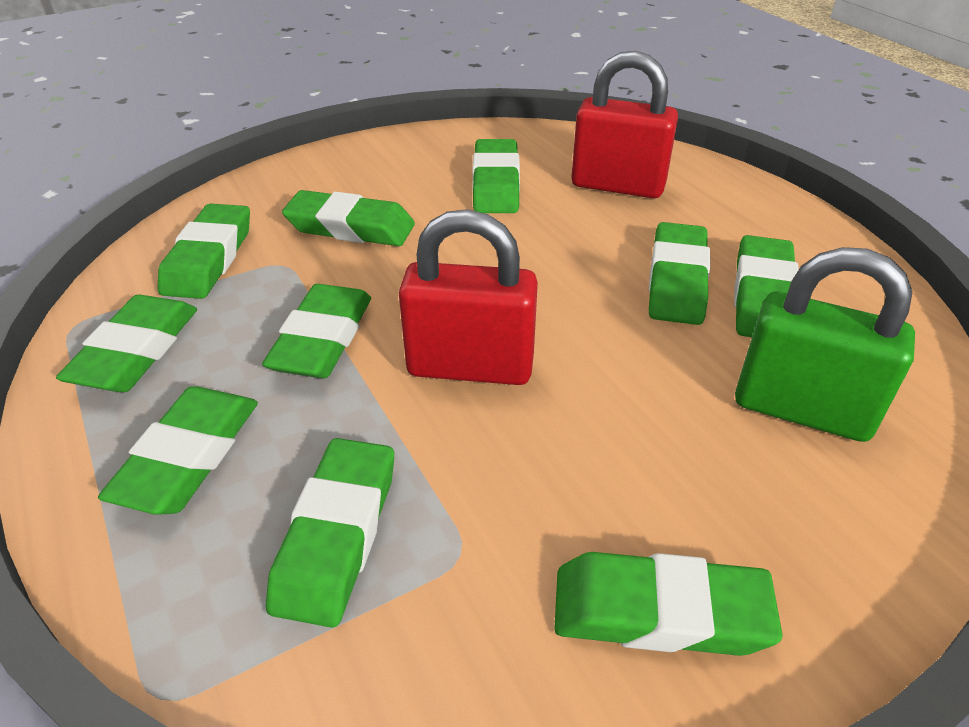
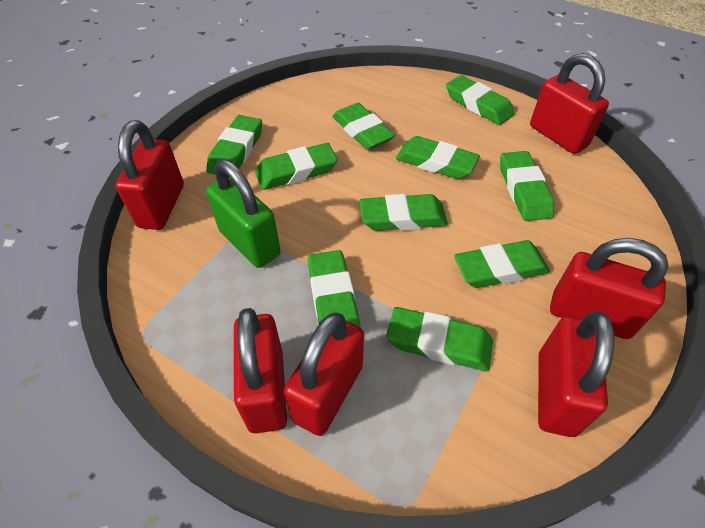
red padlock: 2 -> 6

